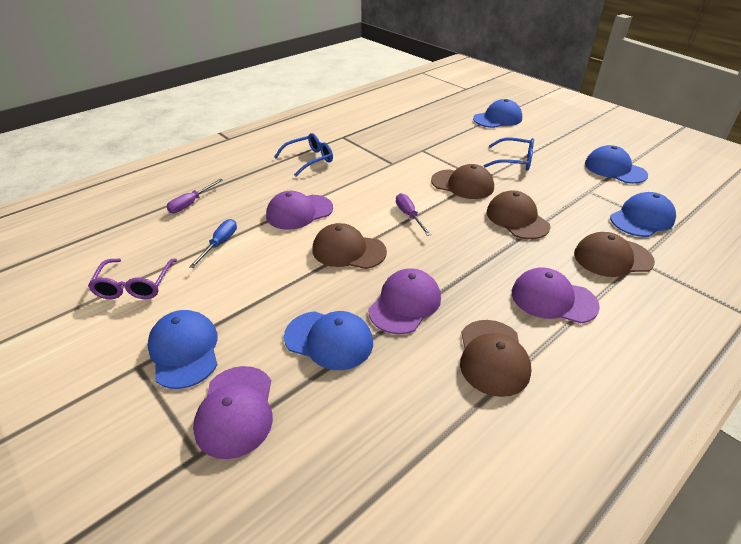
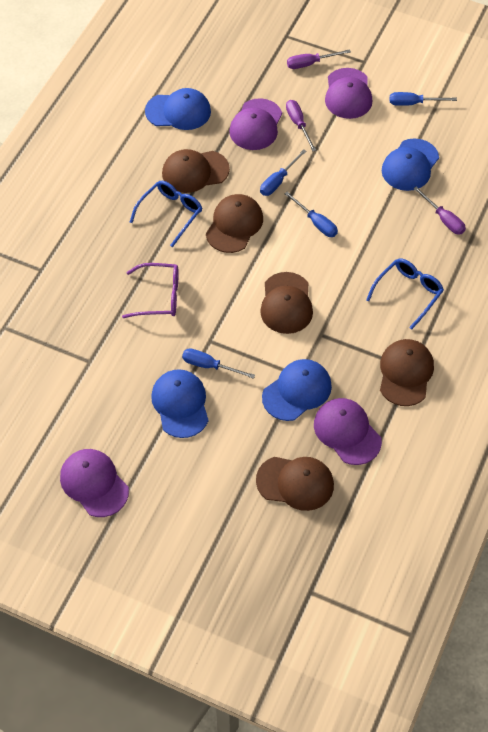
blue cap: 5 -> 4
blue screwdriver: 1 -> 4
purple screwdriver: 2 -> 3

